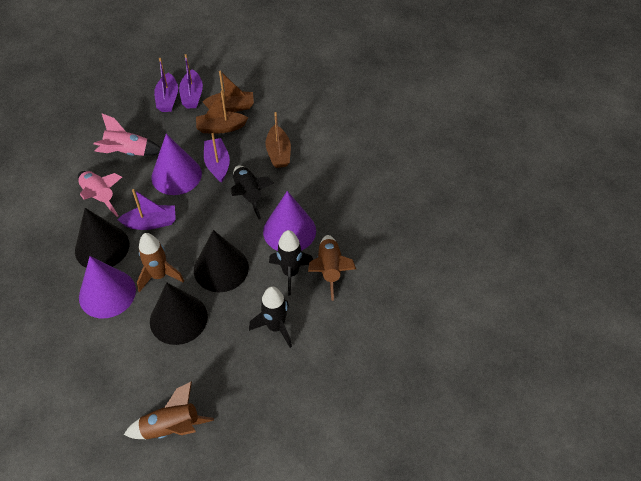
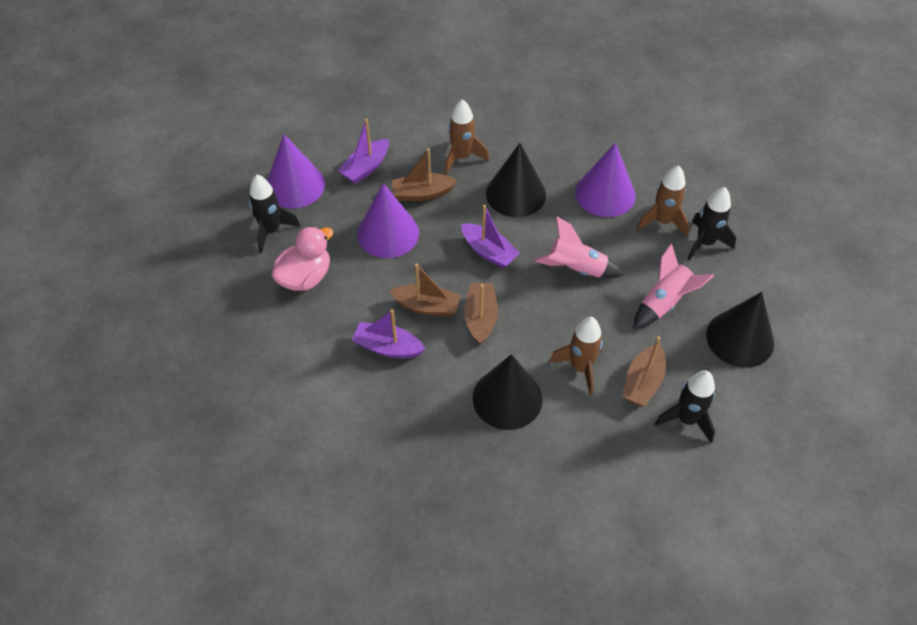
brown boat: 3 -> 4
pink duck: 0 -> 1
purple boat: 4 -> 3

